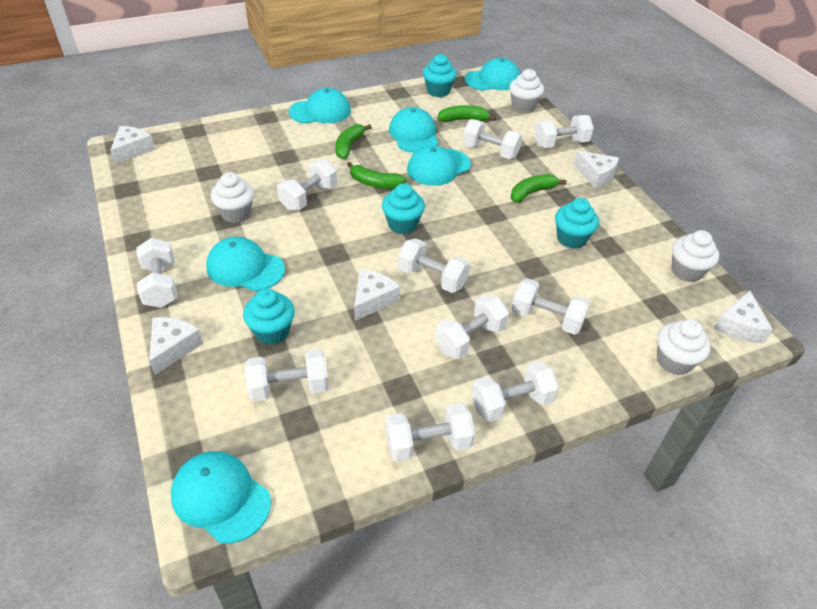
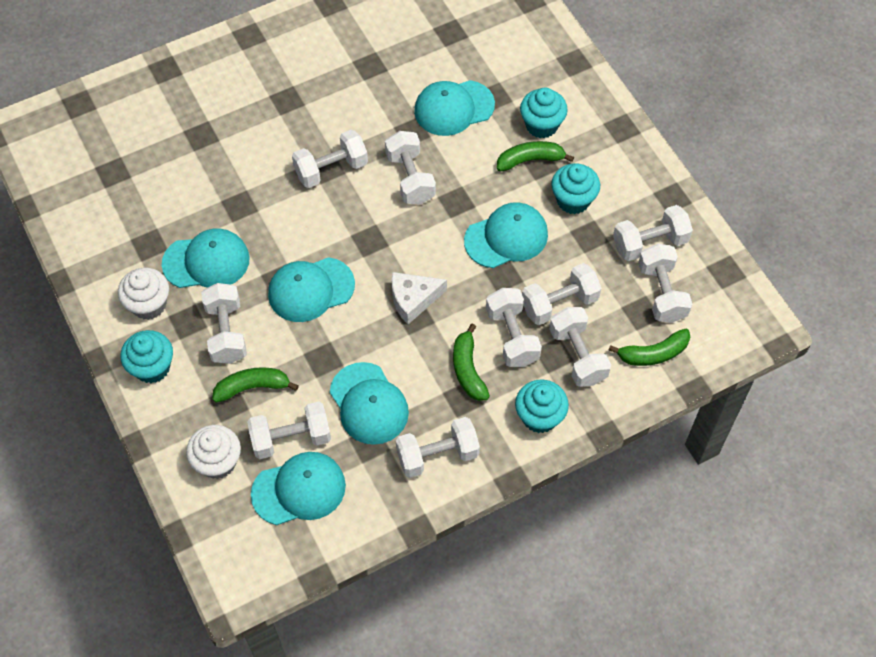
white cheese: 5 -> 1
white cupcake: 4 -> 2

